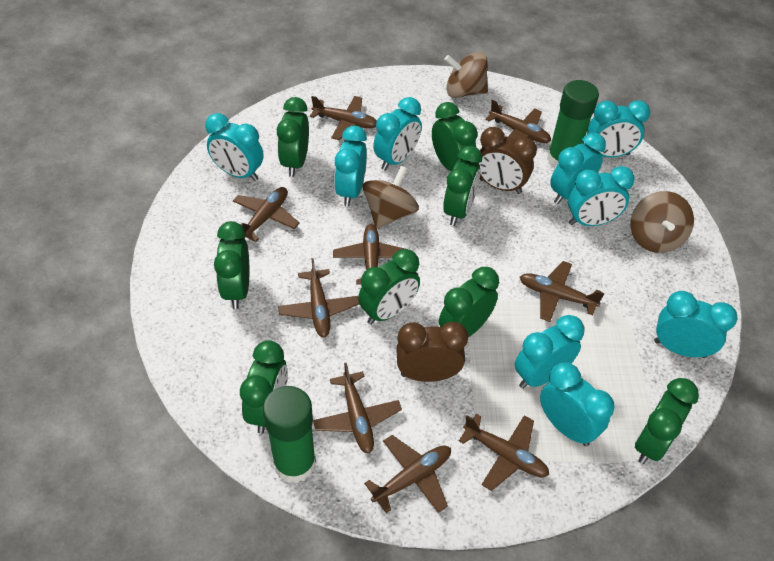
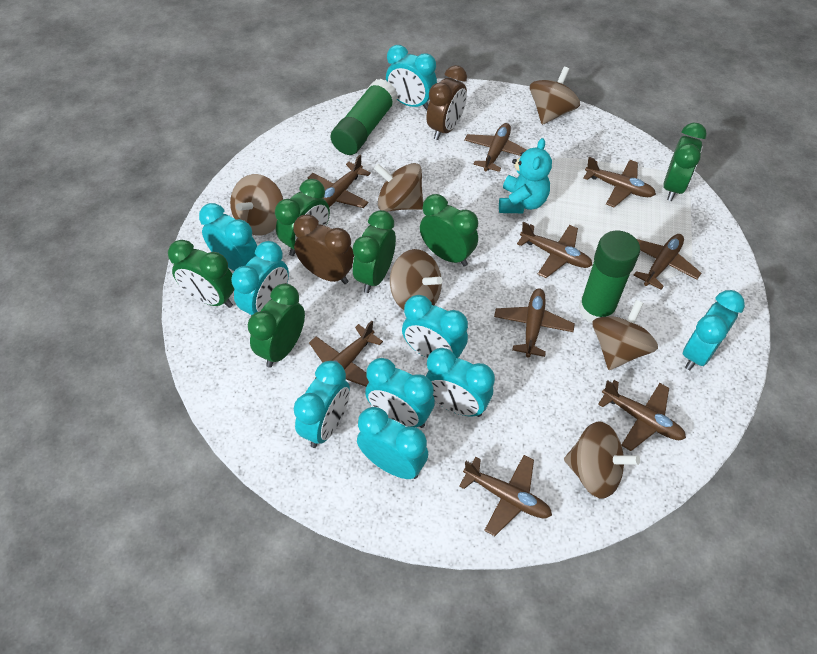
brown spinning top: 3 -> 6
green clock: 8 -> 6
turquoise teddy bear: 0 -> 1

